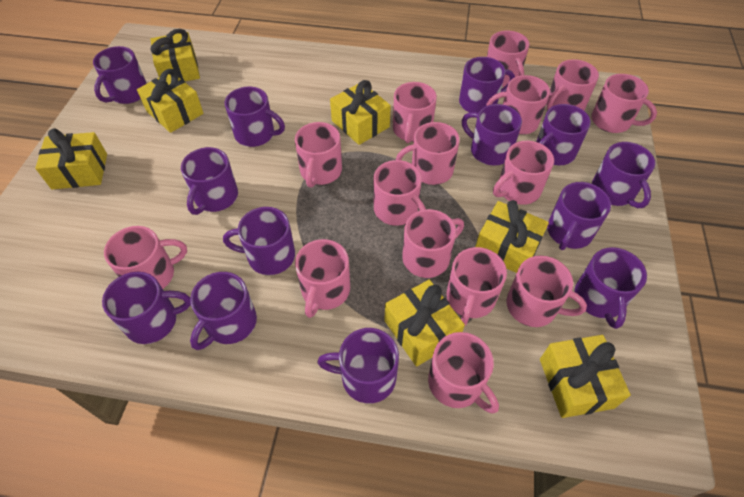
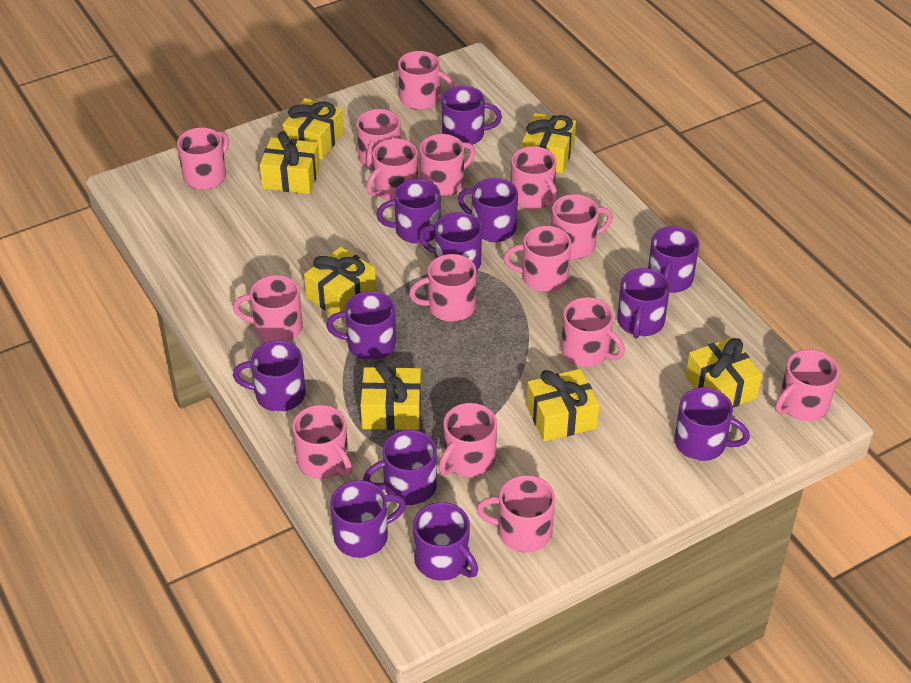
purple mug: 13 -> 12

